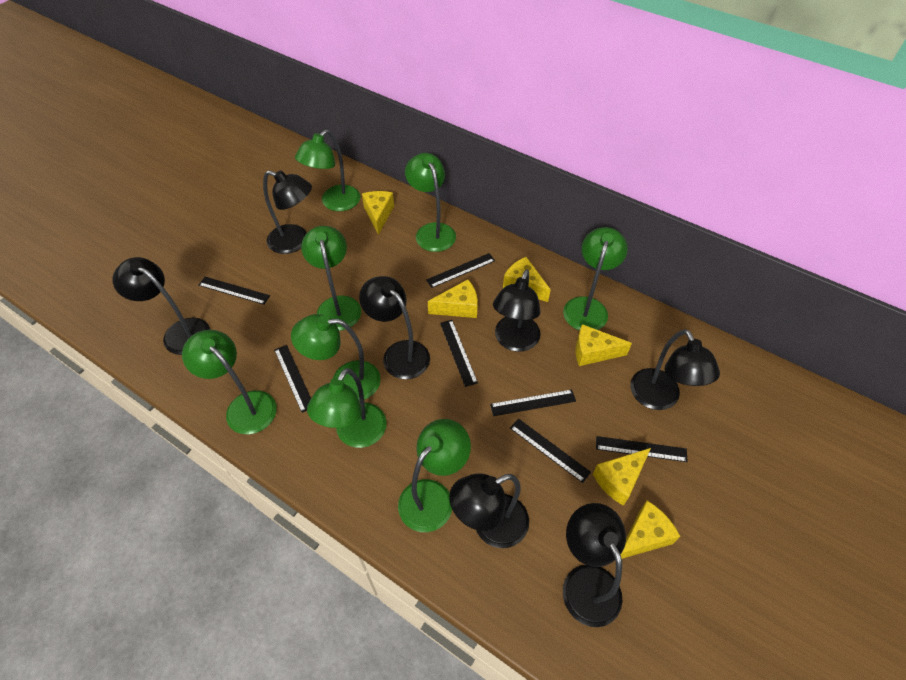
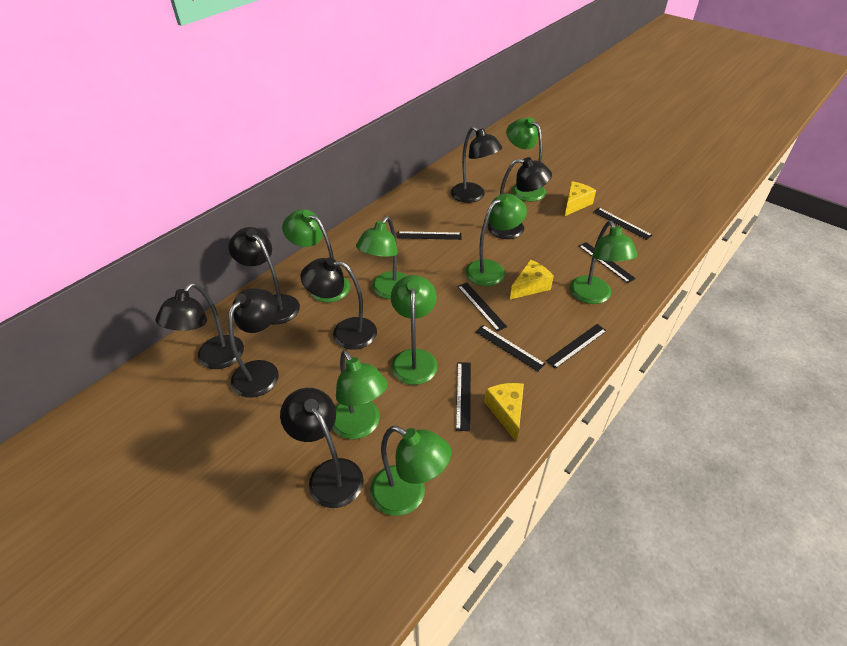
yellow cheese: 6 -> 3

